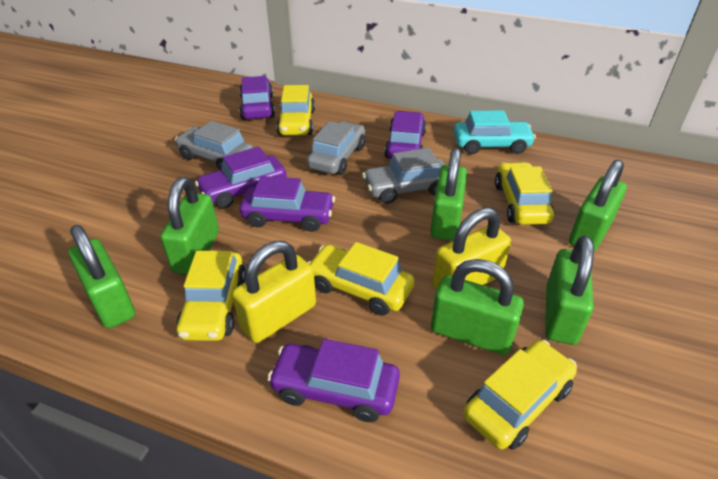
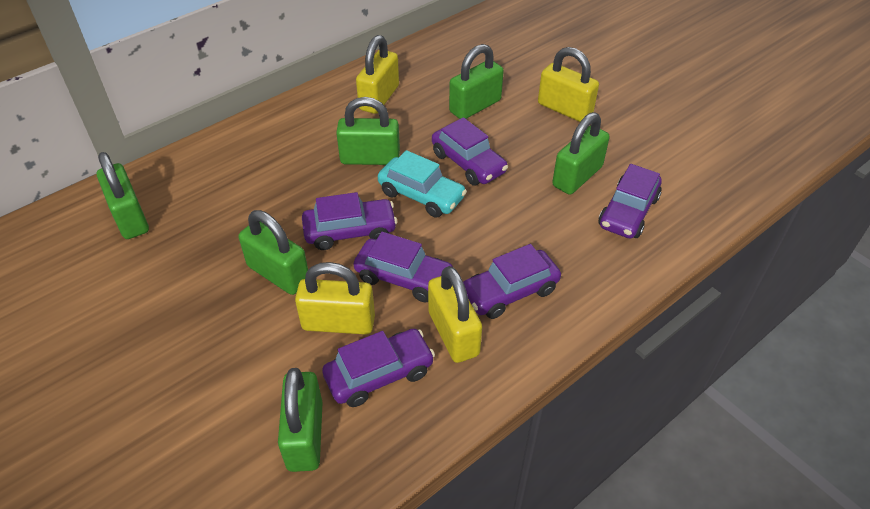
grey car: 3 -> 0
purple car: 5 -> 6
yellow car: 5 -> 0
yellow padlock: 2 -> 4

